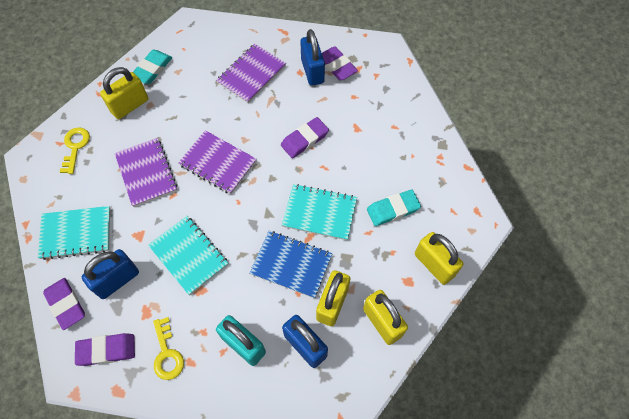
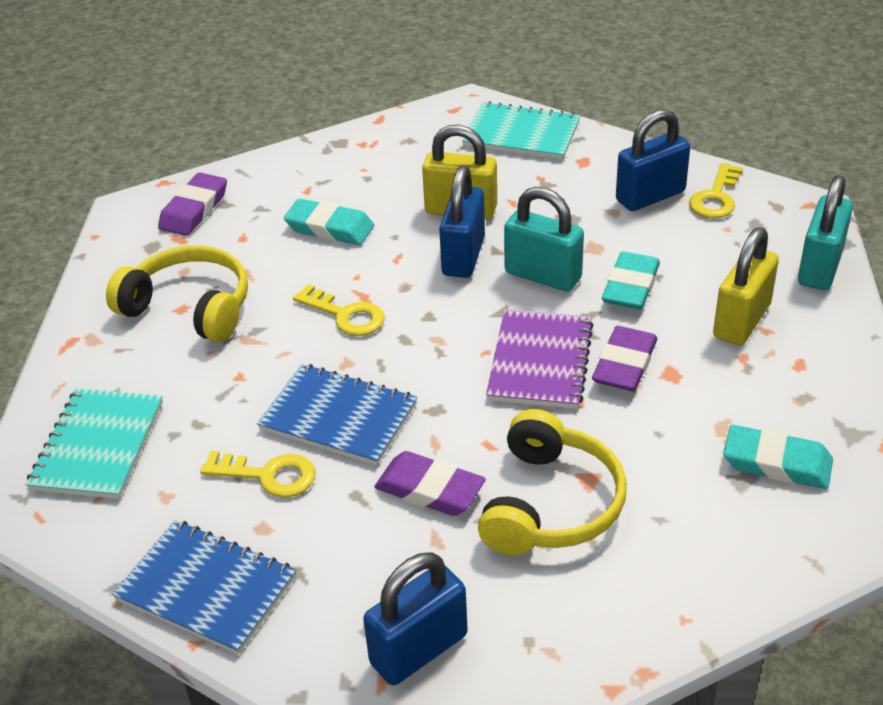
blue notebook: 1 -> 2
purple eraser: 4 -> 3
purple notebook: 3 -> 1
turquoise eraser: 2 -> 3
turquoise notebook: 3 -> 2
turquoise padlock: 1 -> 2
yellow headphones: 0 -> 2
yellow key: 2 -> 3
yellow padlock: 4 -> 2

